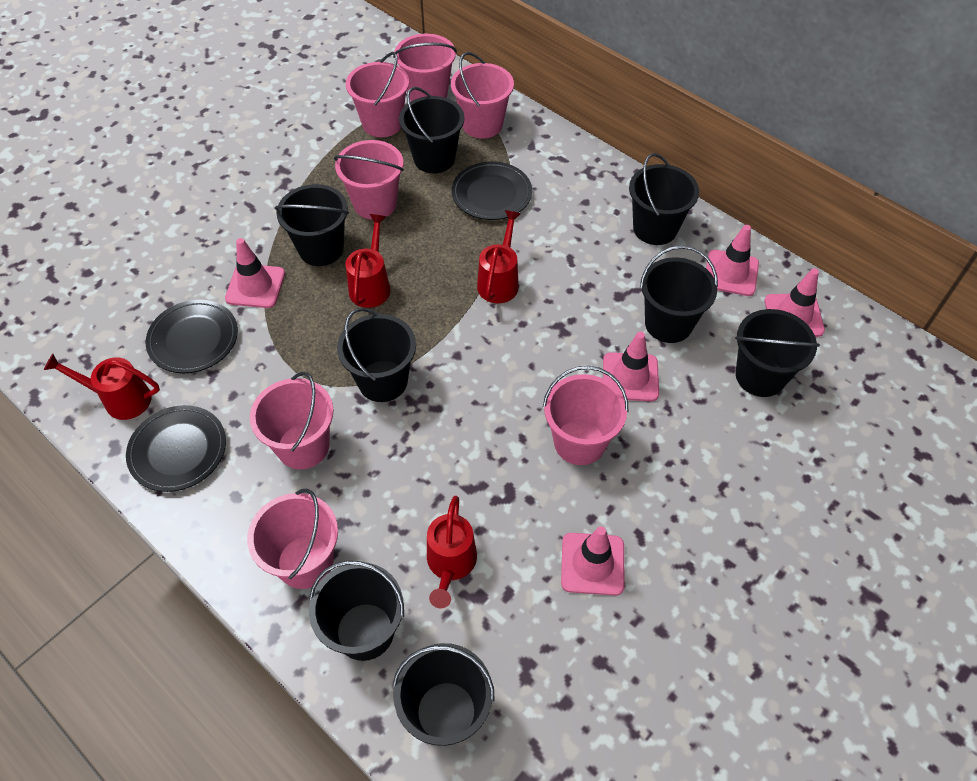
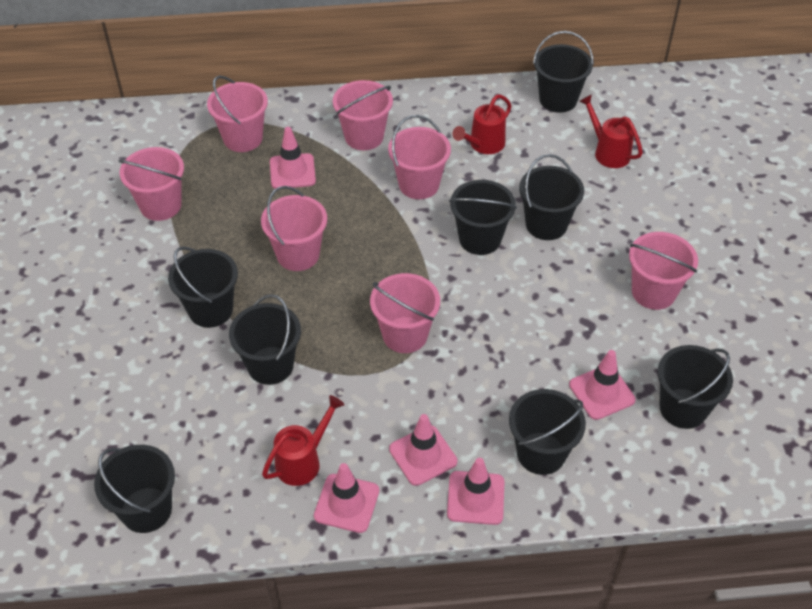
black plate: 3 -> 0
red watering can: 4 -> 3

